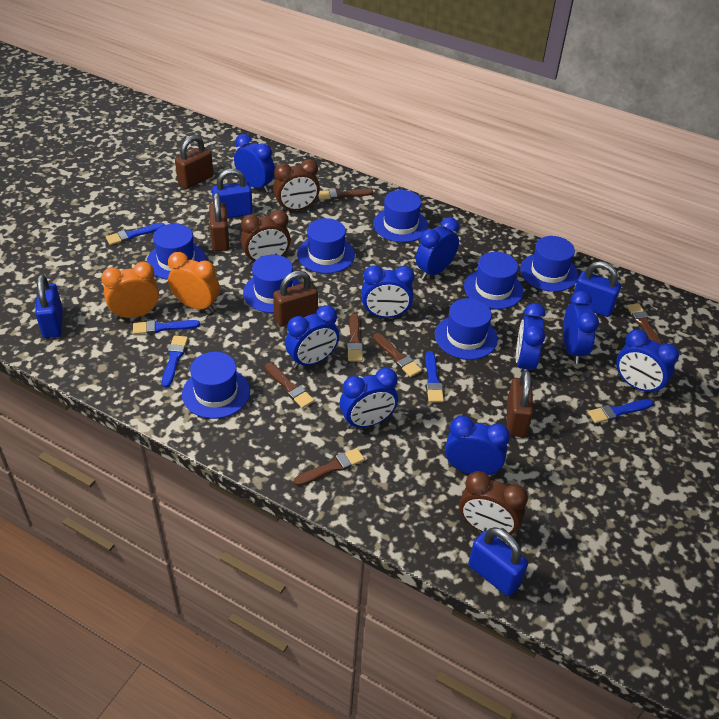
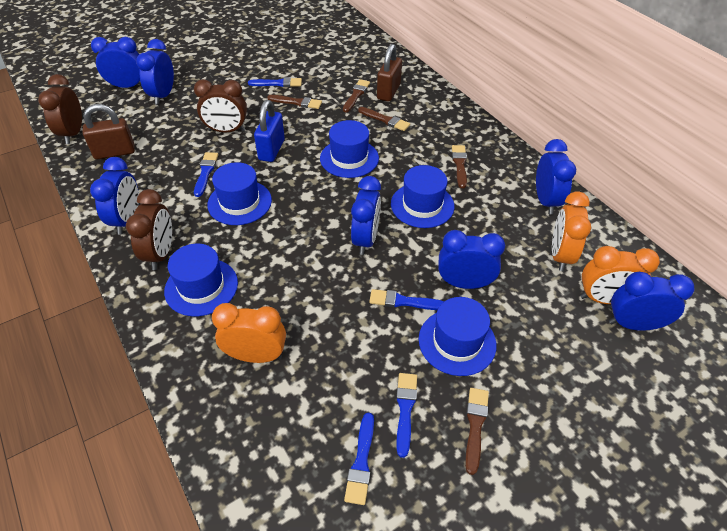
blue clock: 9 -> 7
blue hat: 8 -> 5
blue padlock: 4 -> 1
brown brush: 6 -> 5
brown padlock: 4 -> 2
orange clock: 2 -> 3

